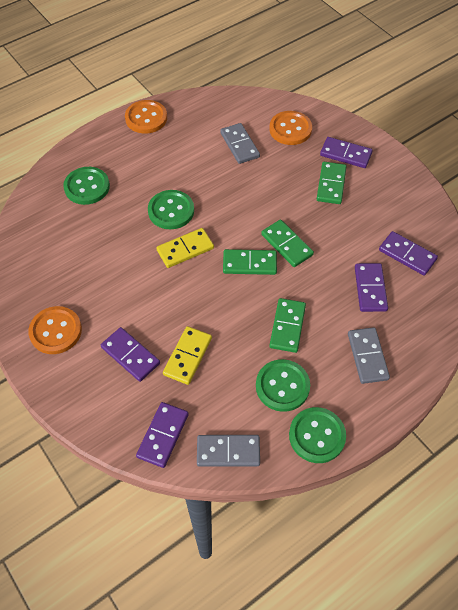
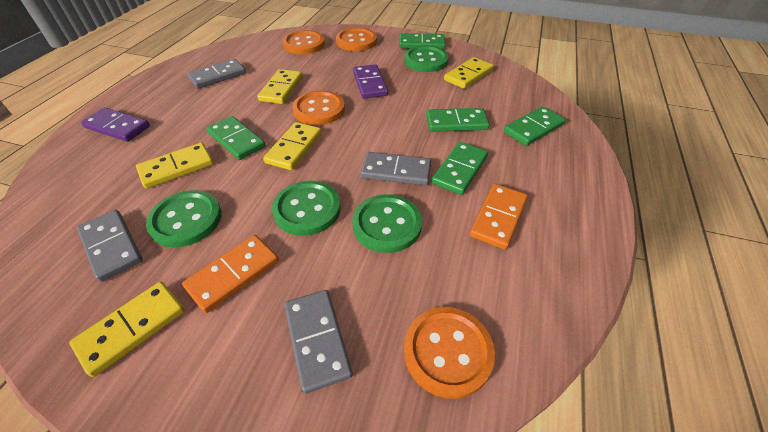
green domino: 4 -> 5
grey domino: 3 -> 4
orange button: 3 -> 4
orange domino: 0 -> 2
purple domino: 5 -> 2
yellow domino: 2 -> 5

